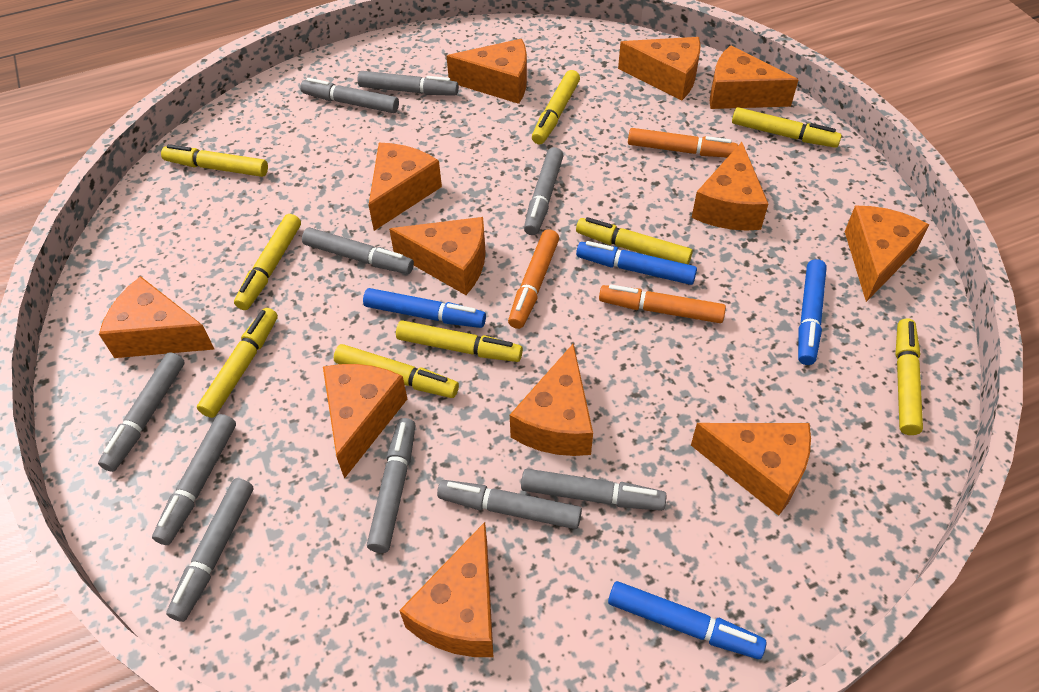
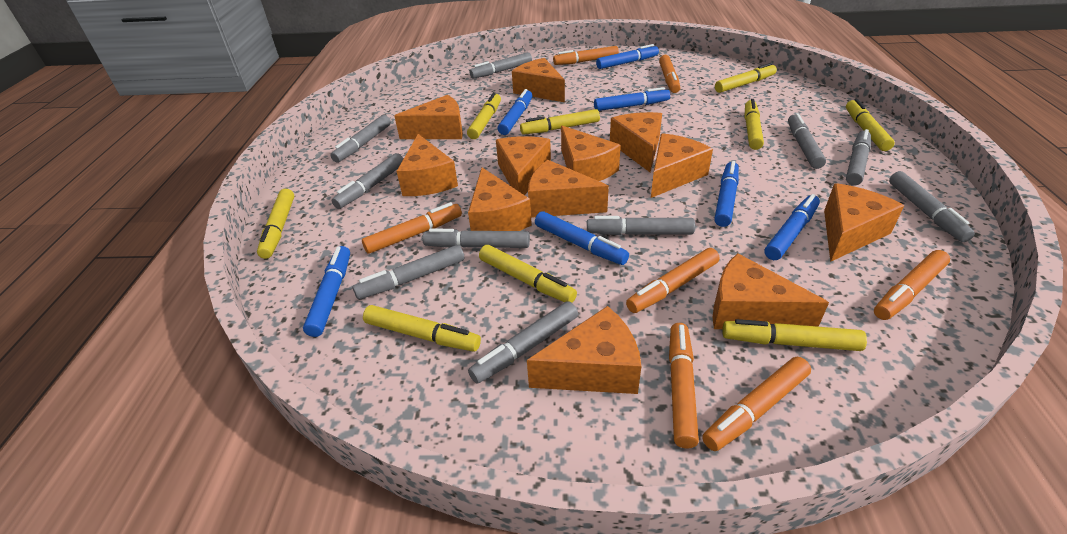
blue marker: 4 -> 7
orange marker: 3 -> 7

